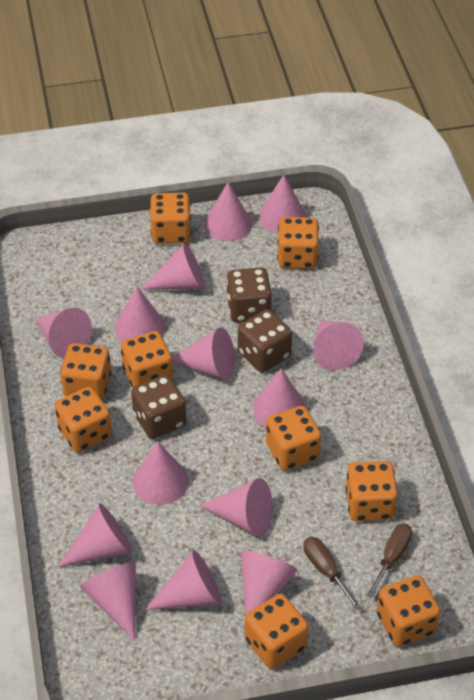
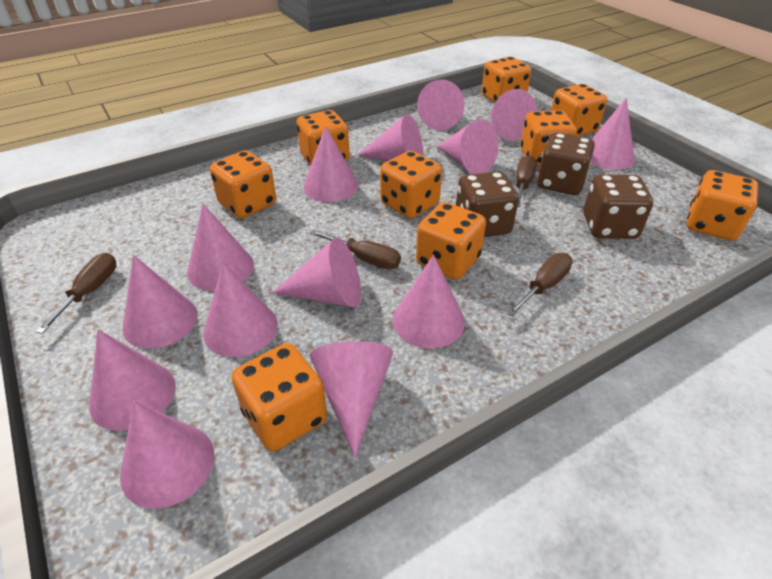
brown screwdriver: 2 -> 4

